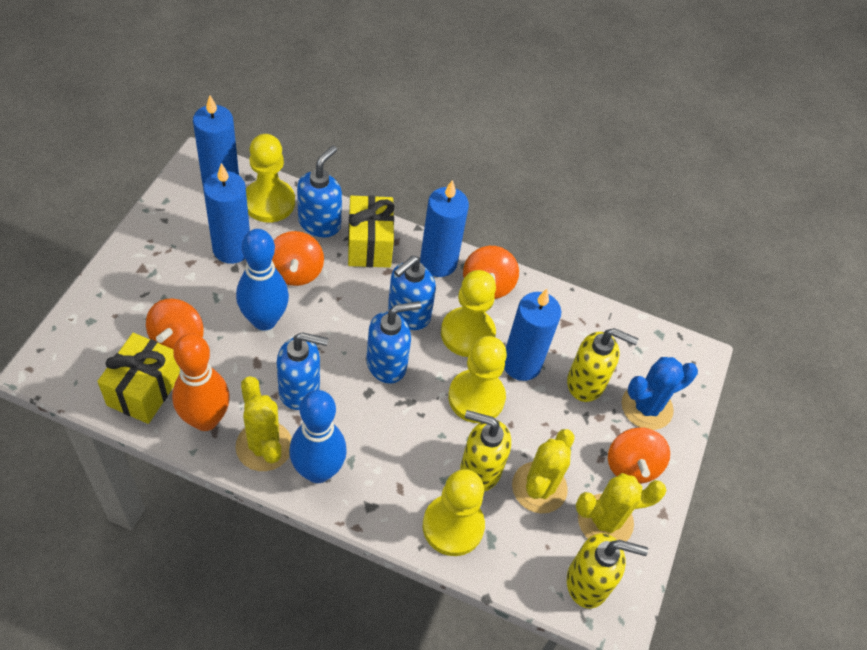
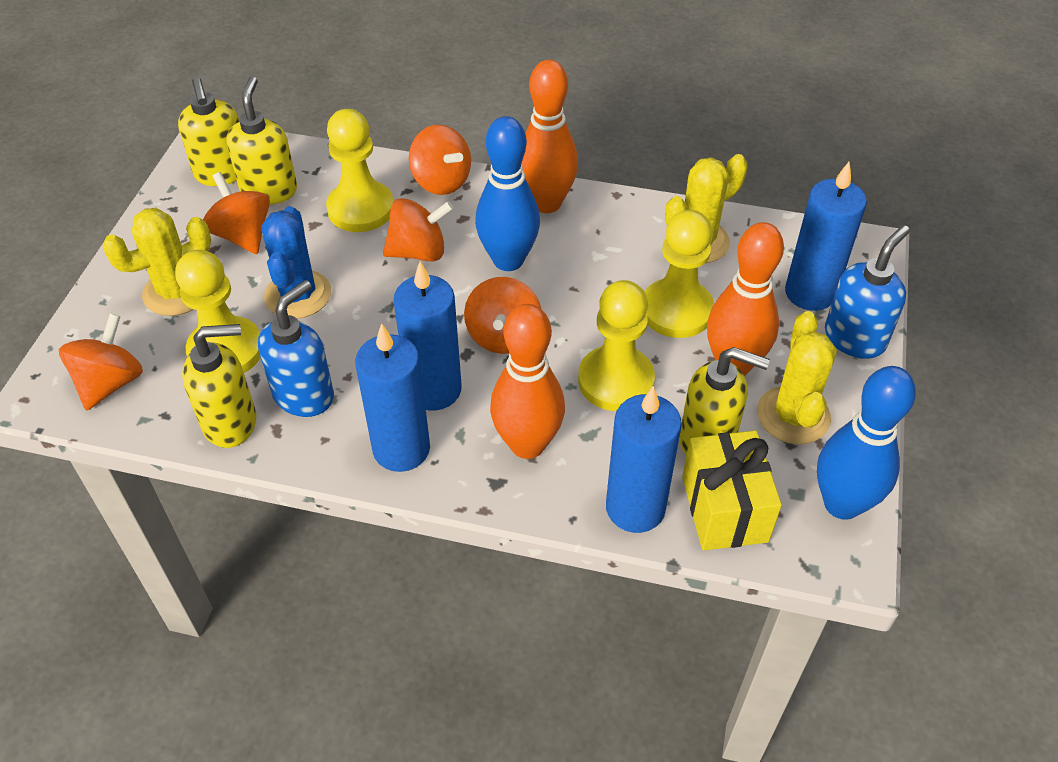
blue soap dispenser: 4 -> 2
orange bowling pin: 1 -> 3
orange spinning top: 4 -> 5
yellow gift: 2 -> 1
yellow soap dispenser: 3 -> 4

